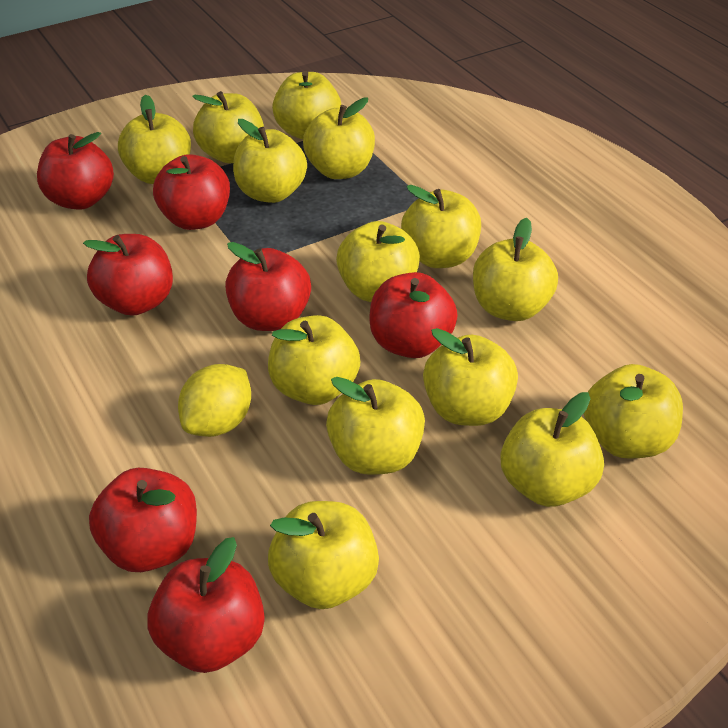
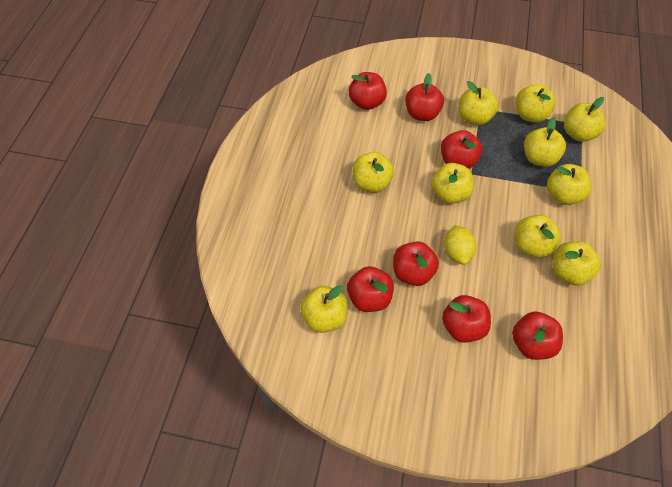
yellow apple: 14 -> 10

